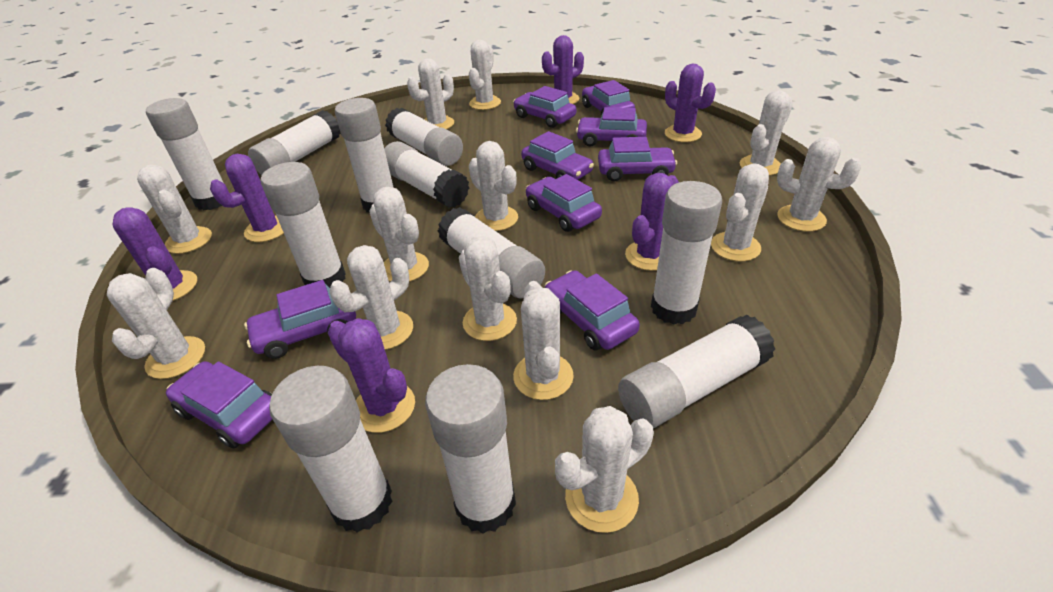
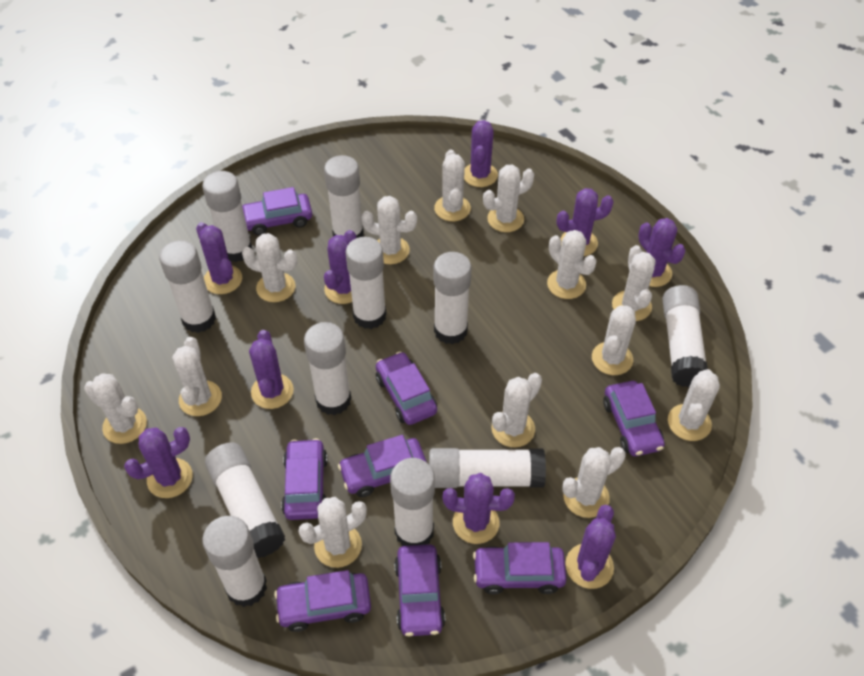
purple cactus: 6 -> 9
purple car: 9 -> 8

